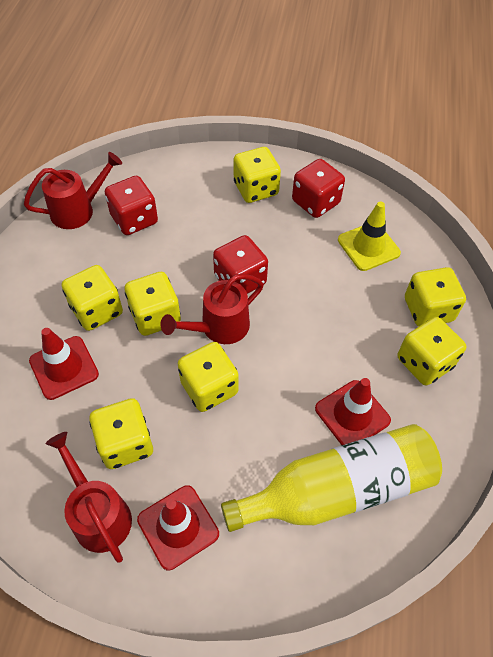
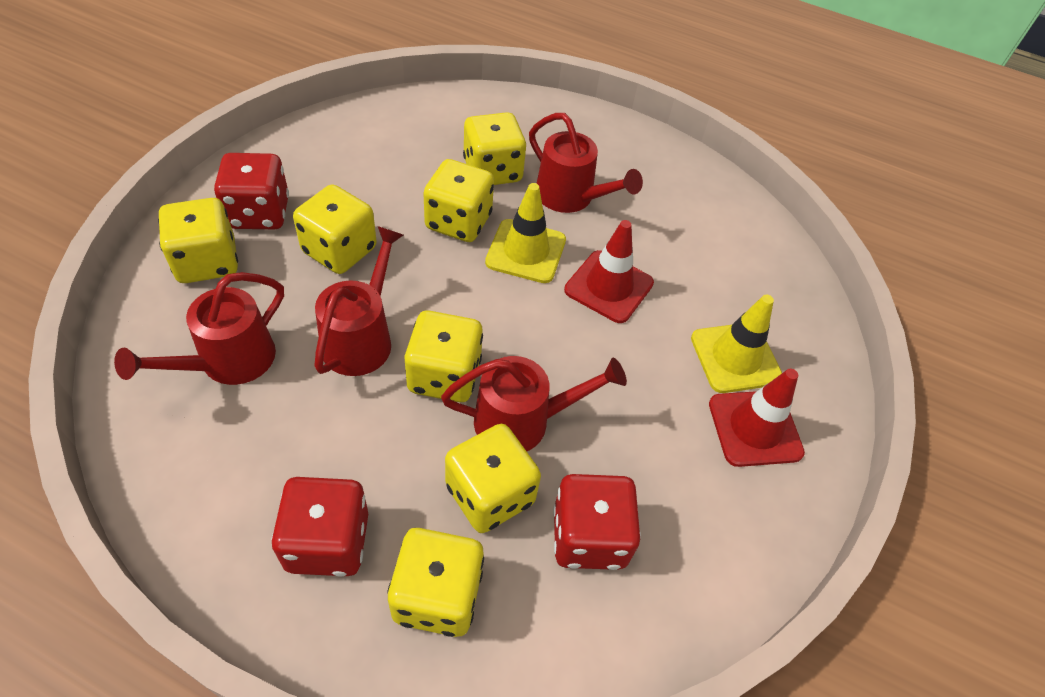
red traffic cone: 3 -> 2
red watering can: 3 -> 4
yellow bottle: 1 -> 0
yellow traffic cone: 1 -> 2

